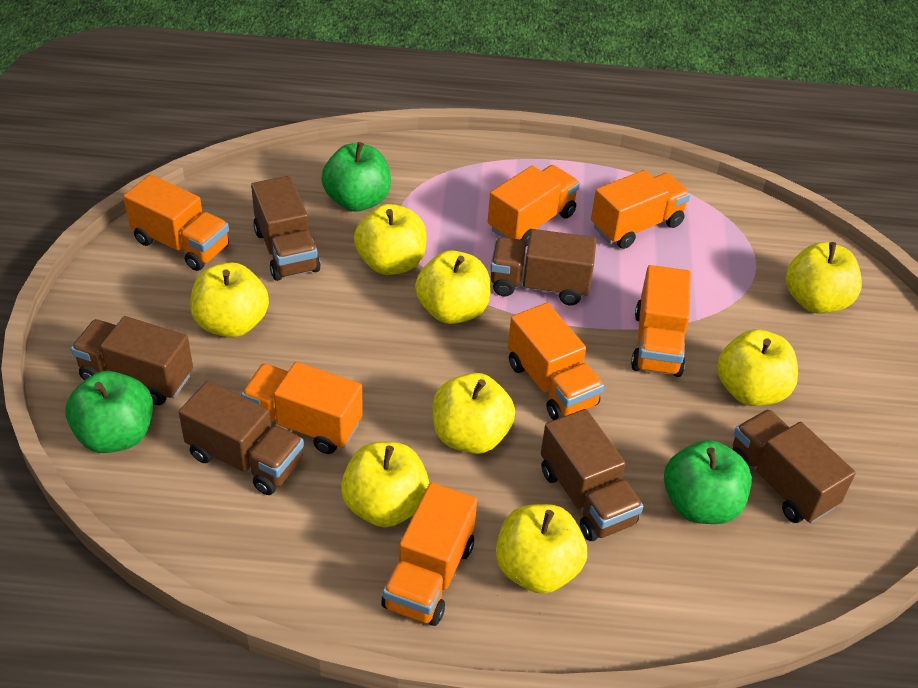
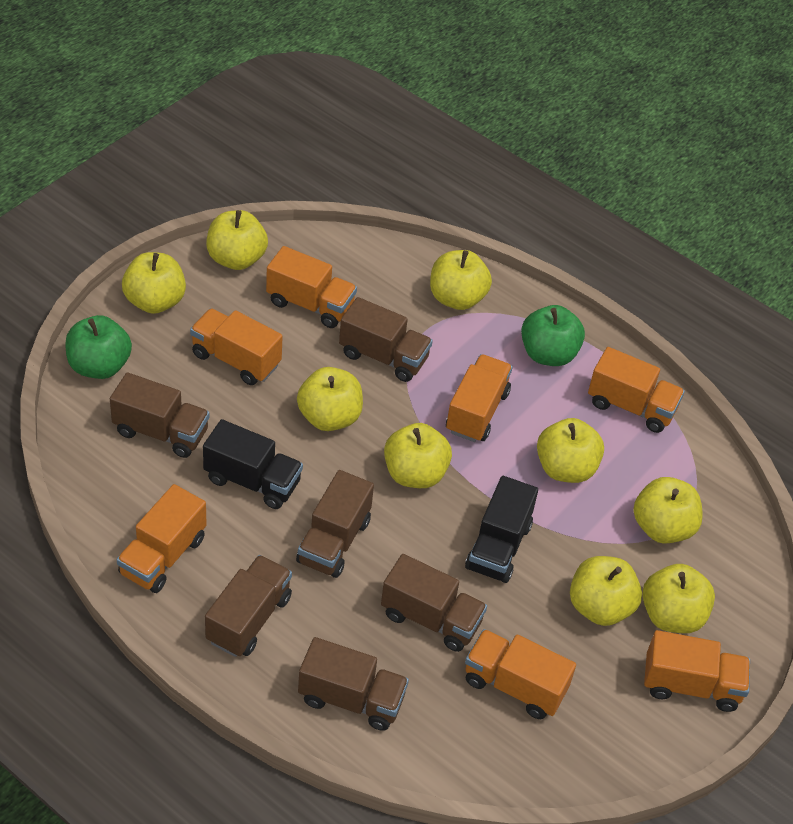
black truck: 0 -> 2
green apple: 3 -> 2
yellow apple: 8 -> 9

